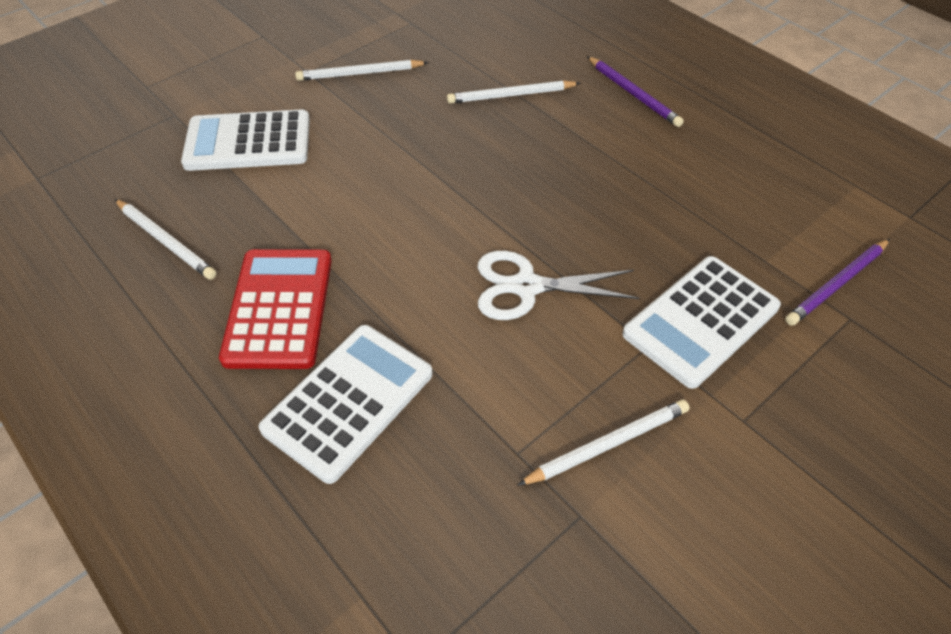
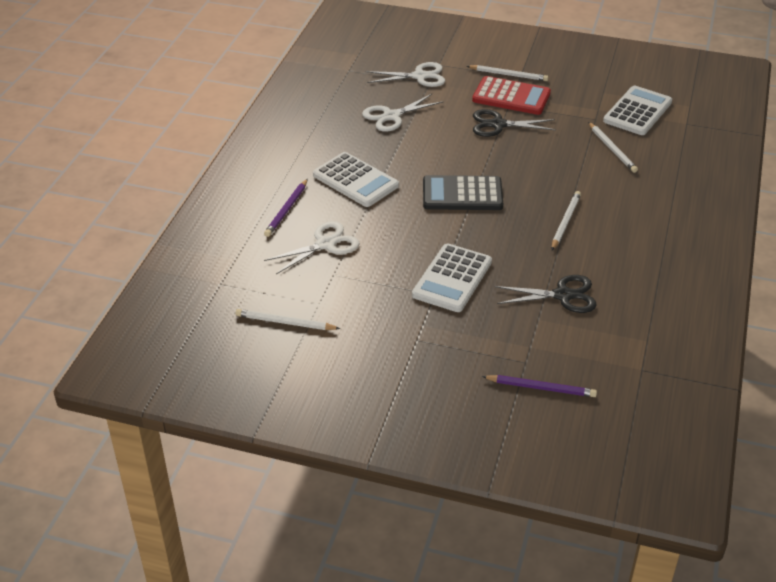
black calculator: 0 -> 1
black scissors: 0 -> 2
white scissors: 1 -> 3

